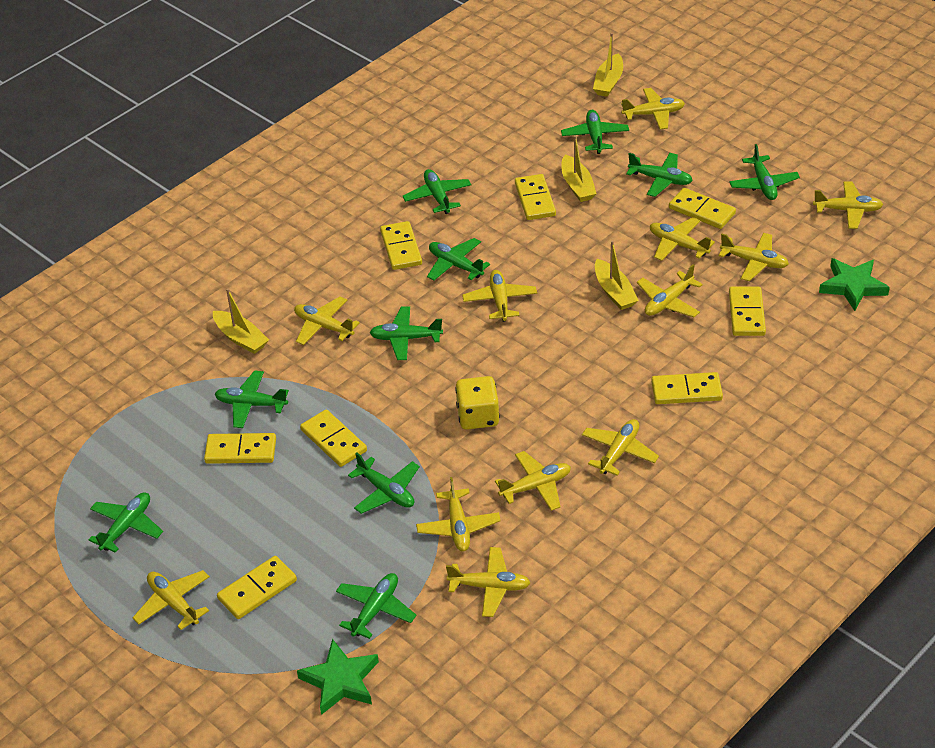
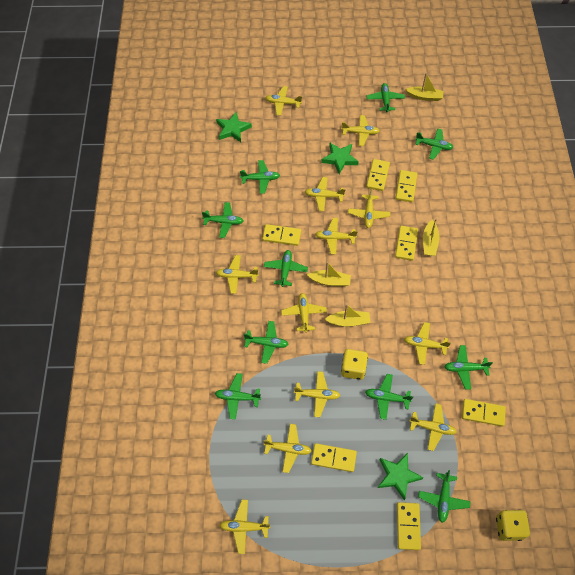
green star: 2 -> 3
yellow dice: 1 -> 2
yellow domino: 8 -> 7

